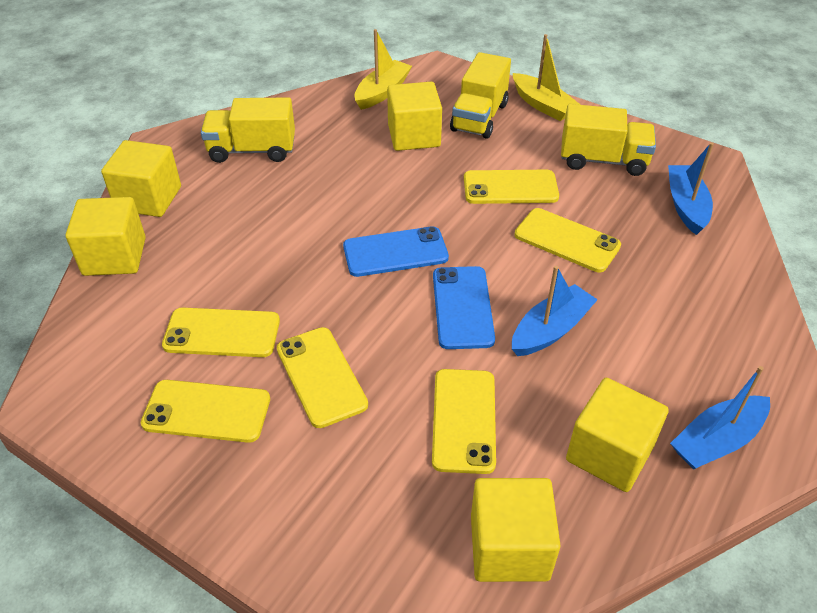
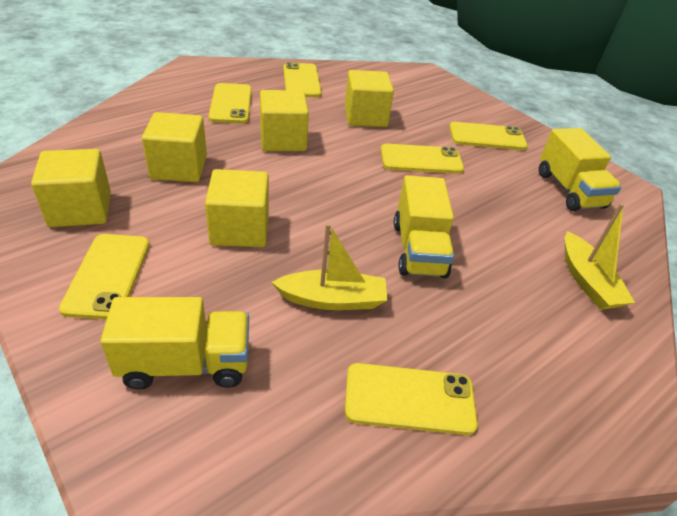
blue boat: 3 -> 0
blue phone: 2 -> 0

